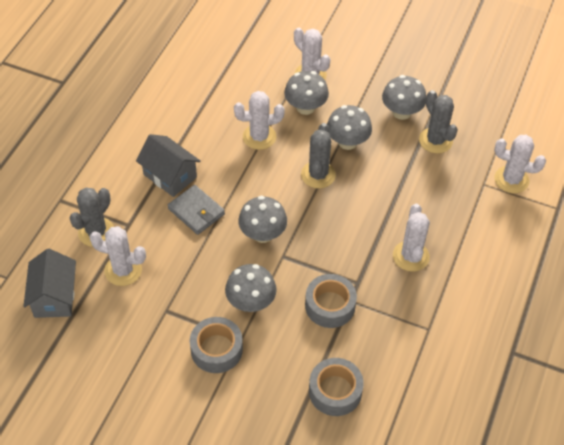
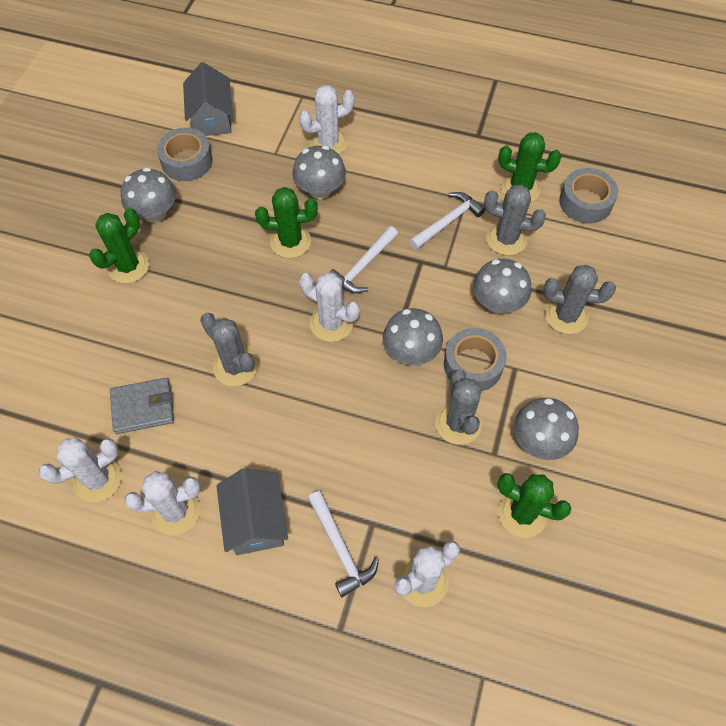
green cactus: 0 -> 4
grey cactus: 3 -> 4
white hammer: 0 -> 3

